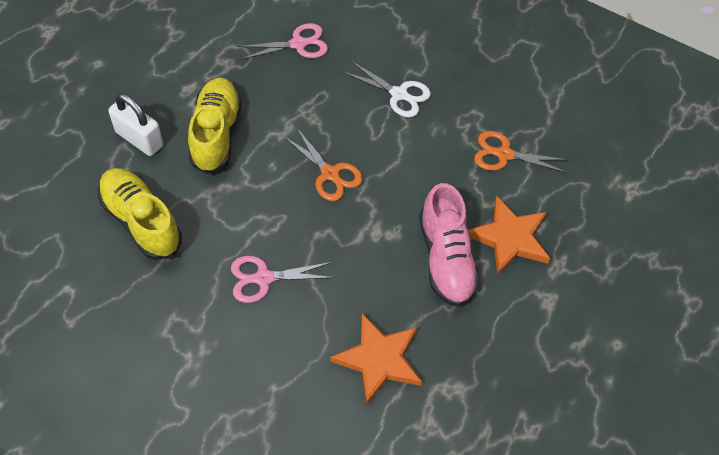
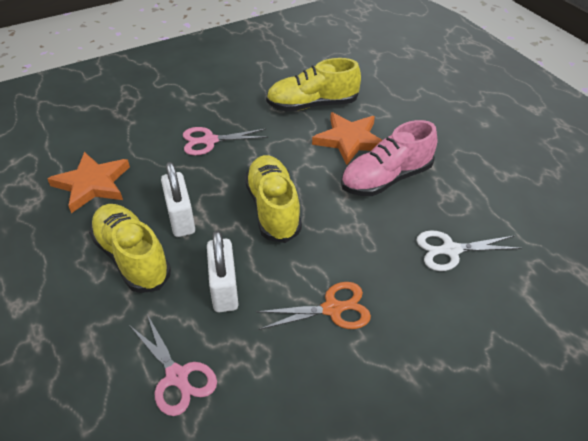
orange scissors: 2 -> 1
white padlock: 1 -> 2
yellow shoe: 2 -> 3

